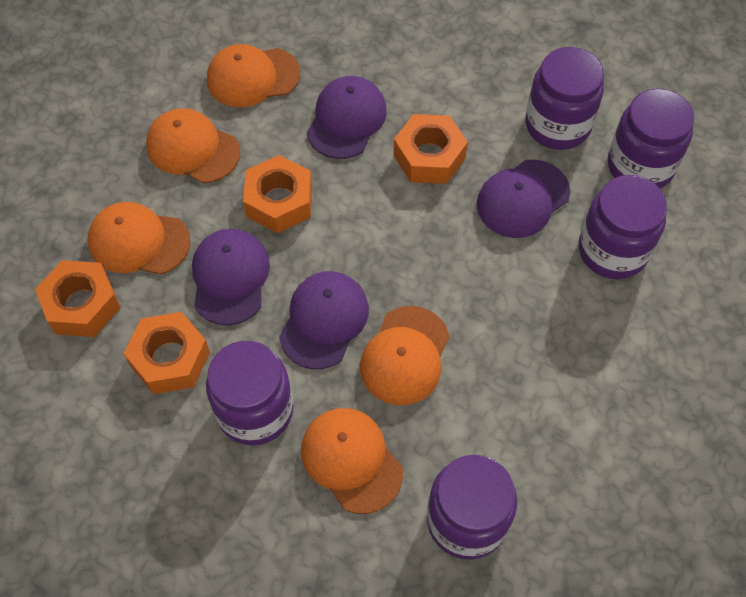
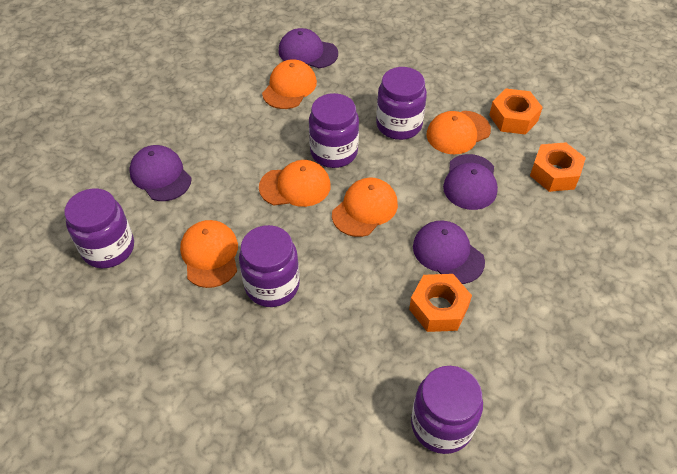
orange nut: 4 -> 3

